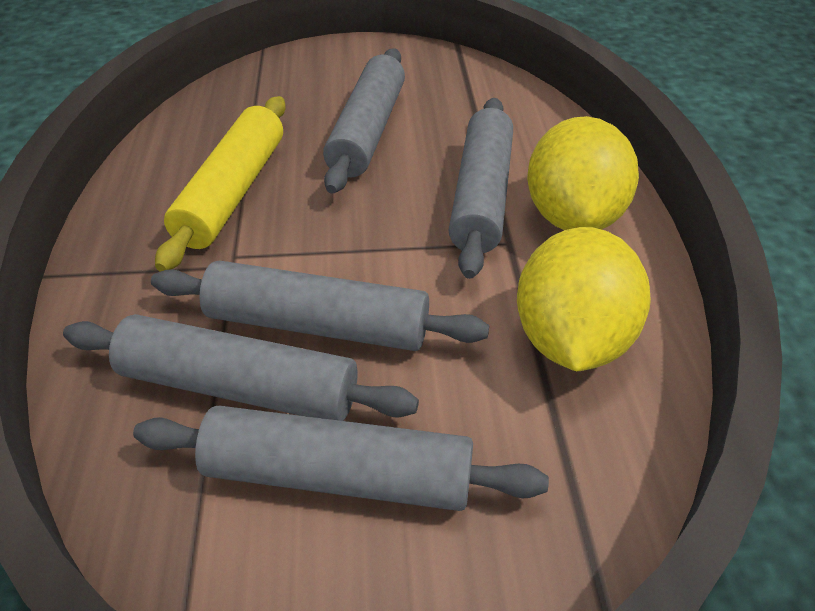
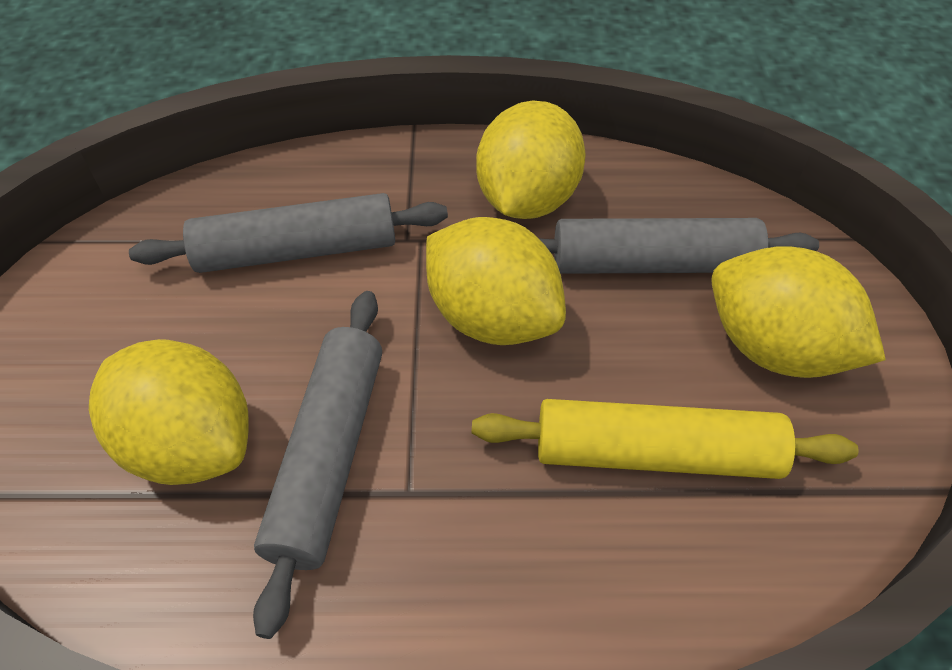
grey rolling pin: 5 -> 3
yellow lemon: 2 -> 4

